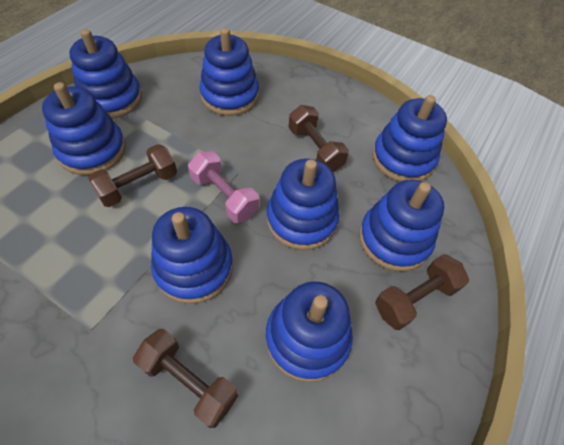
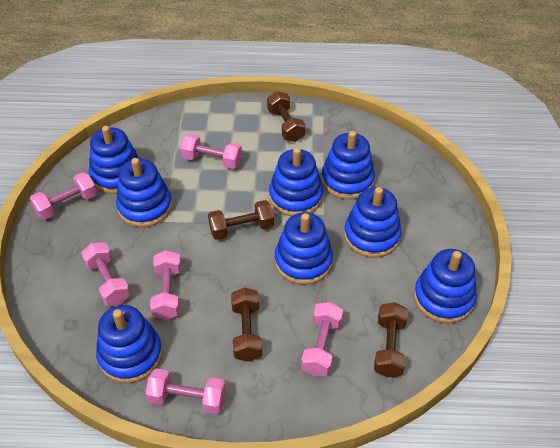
pink dumbbell: 1 -> 6

